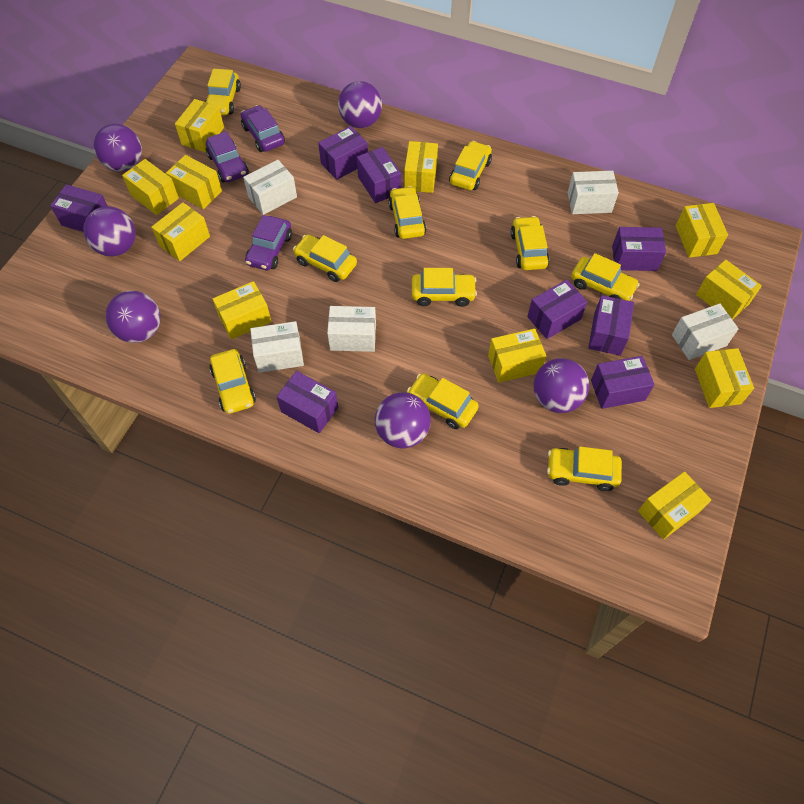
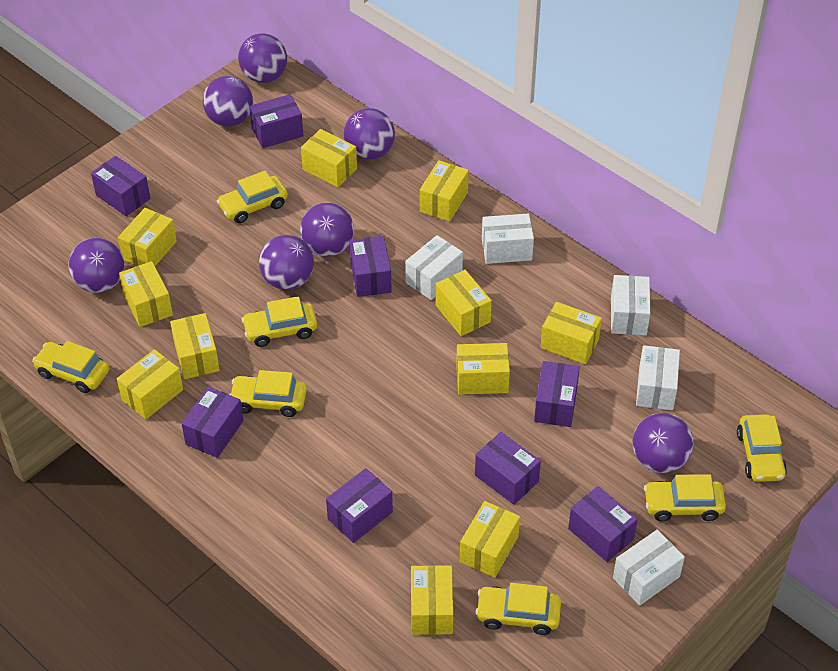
purple ball: 6 -> 7
purple car: 3 -> 0
yellow car: 10 -> 7

